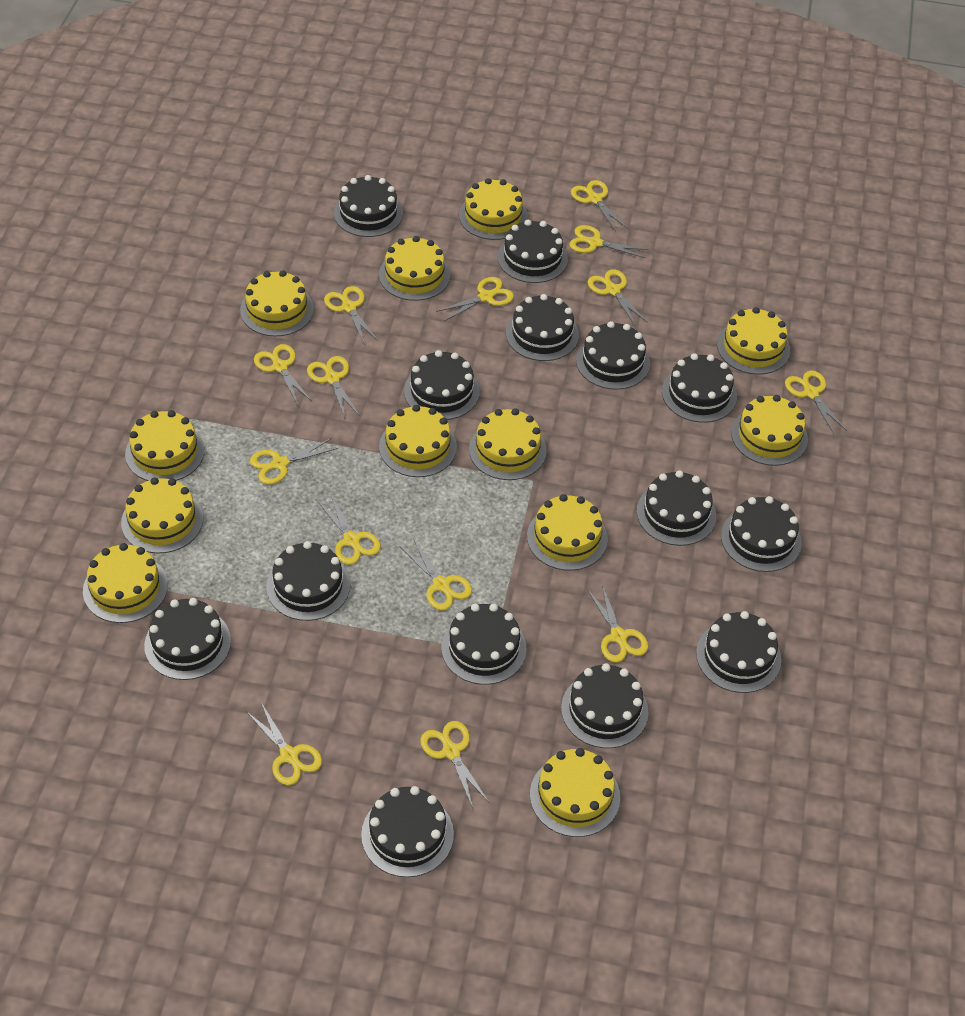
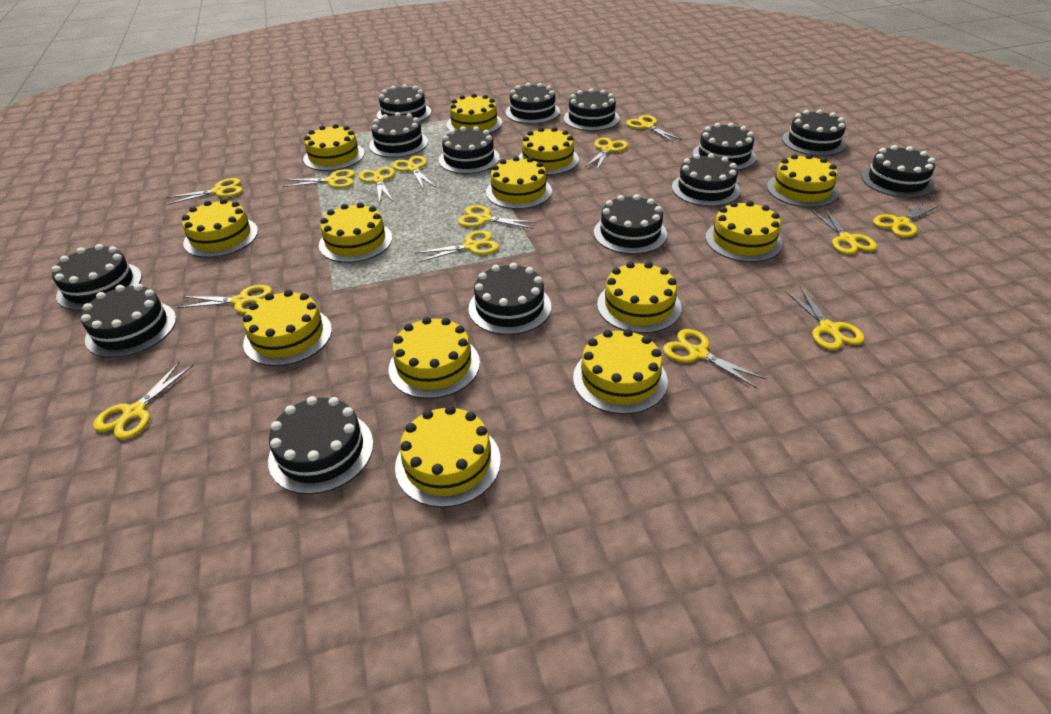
yellow cake: 12 -> 13

